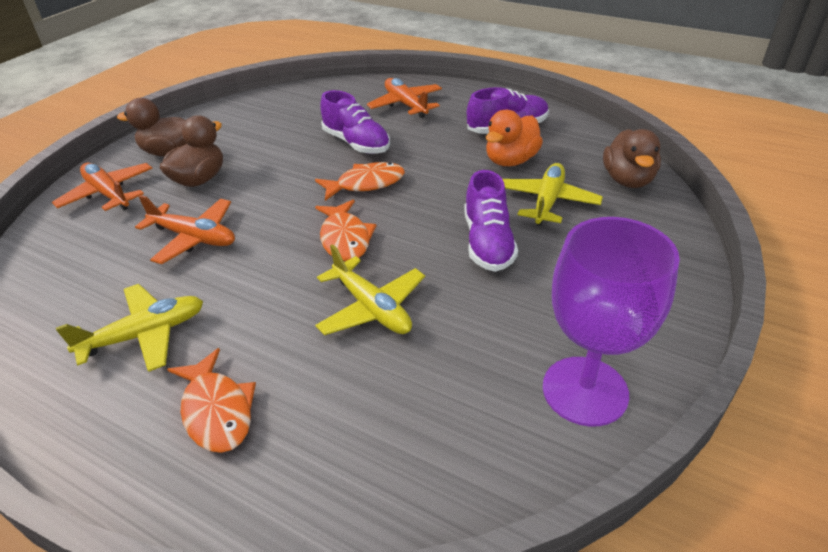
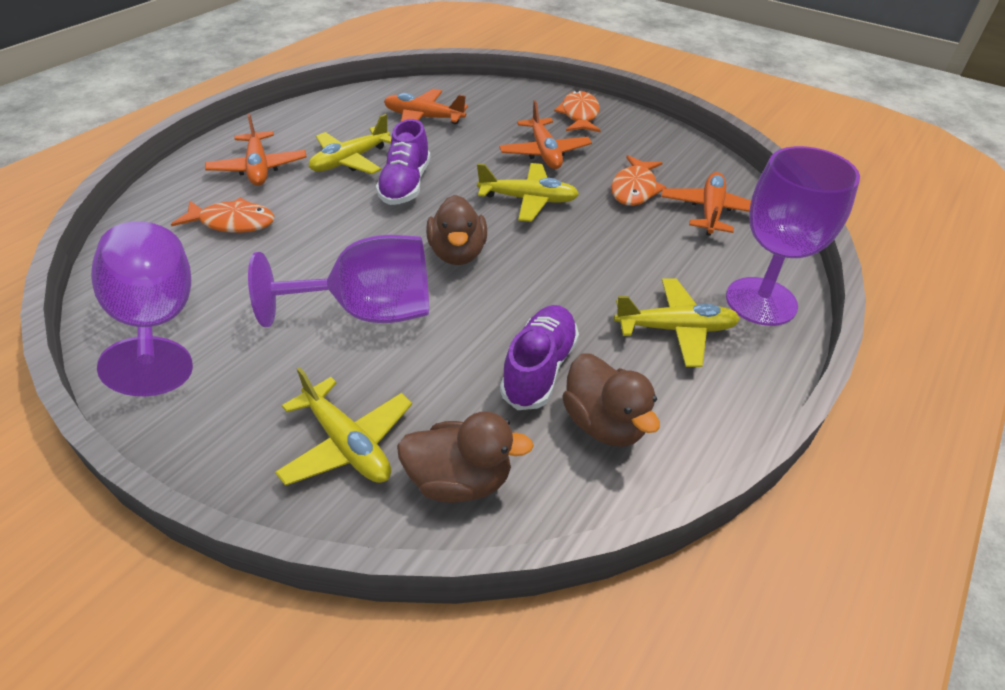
orange duck: 1 -> 0
orange plane: 3 -> 4
purple goblet: 1 -> 3
purple shoe: 3 -> 2
yellow plane: 3 -> 4

